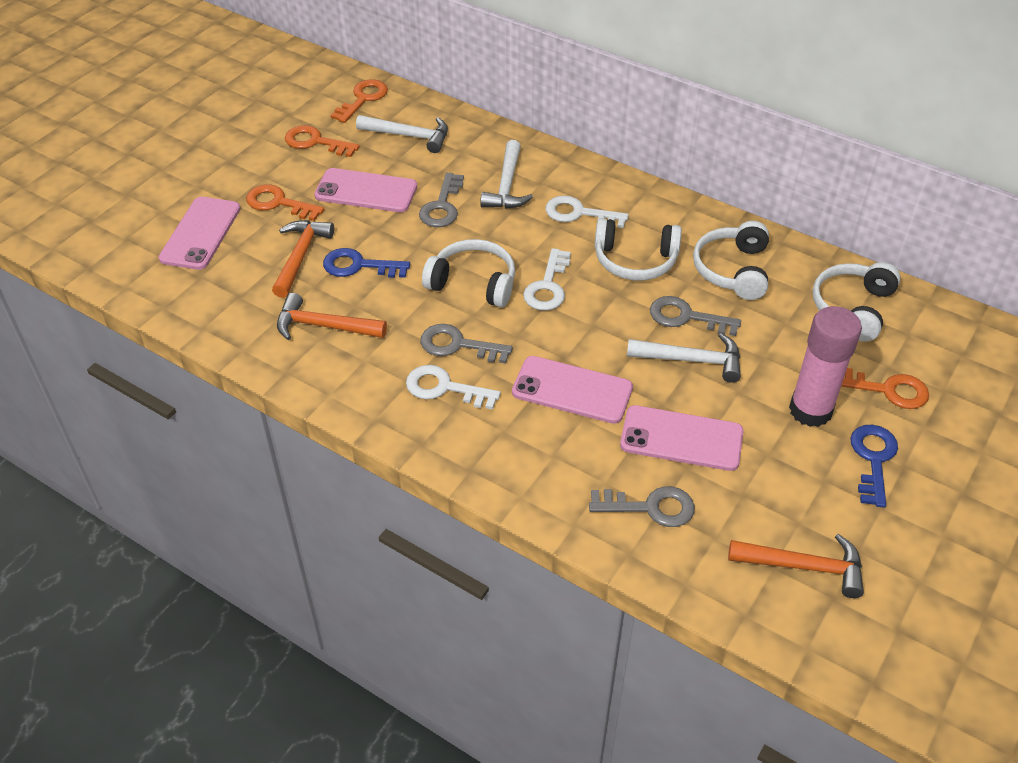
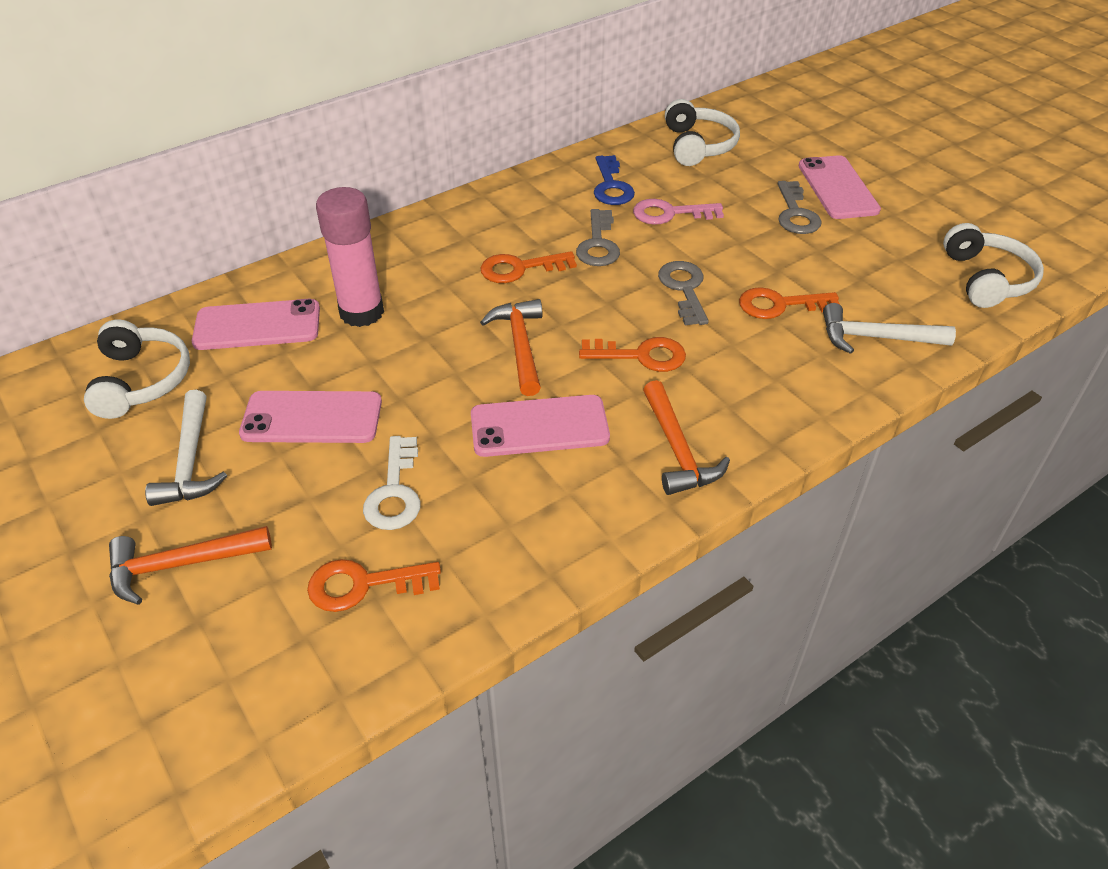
blue key: 2 -> 1
grey key: 4 -> 3
pink key: 0 -> 1
white hammer: 3 -> 2
white headphones: 4 -> 3
white key: 3 -> 1

